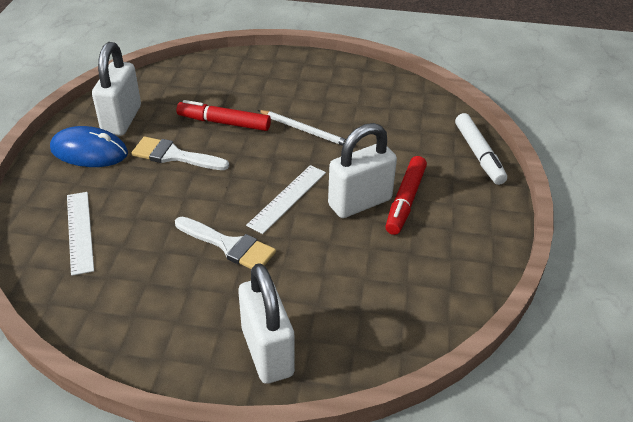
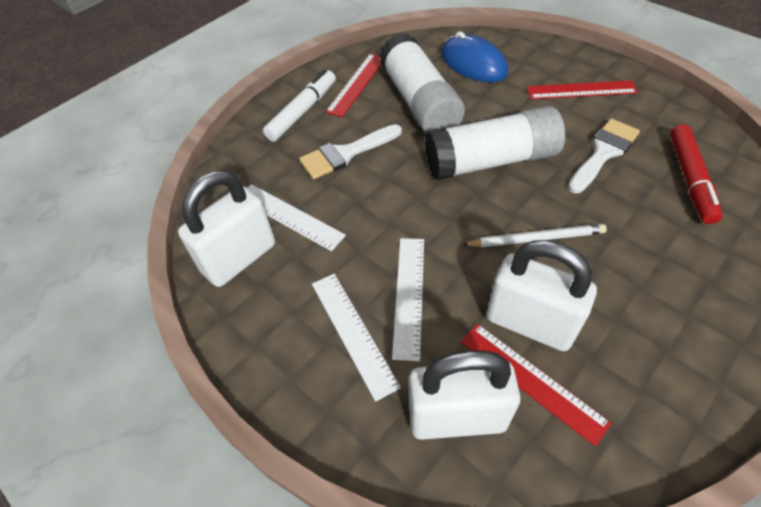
red marker: 2 -> 1
red ruler: 0 -> 3
white glue stick: 0 -> 2
white ruler: 2 -> 3

